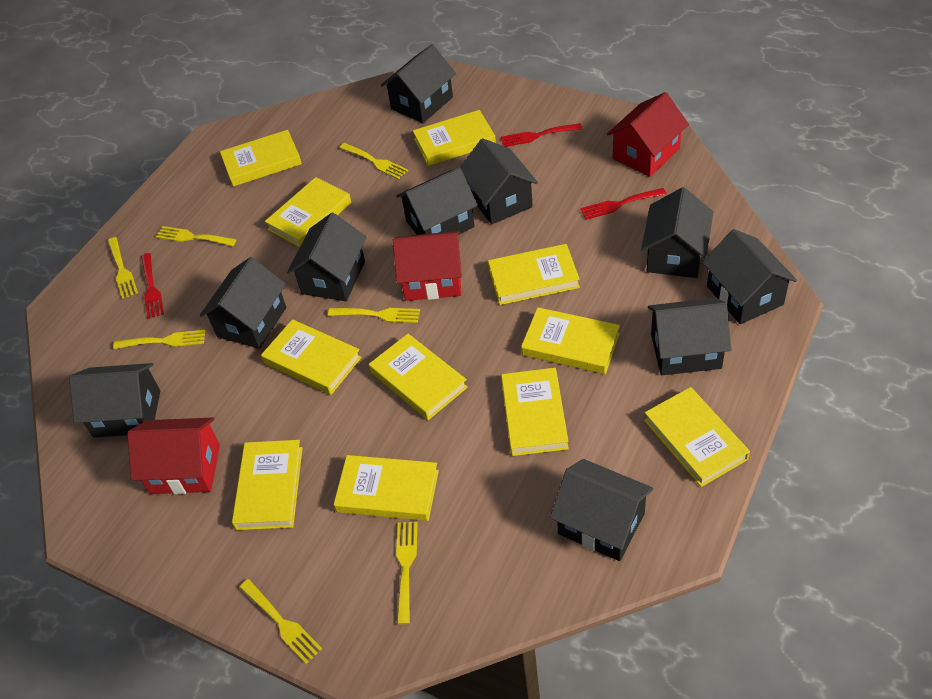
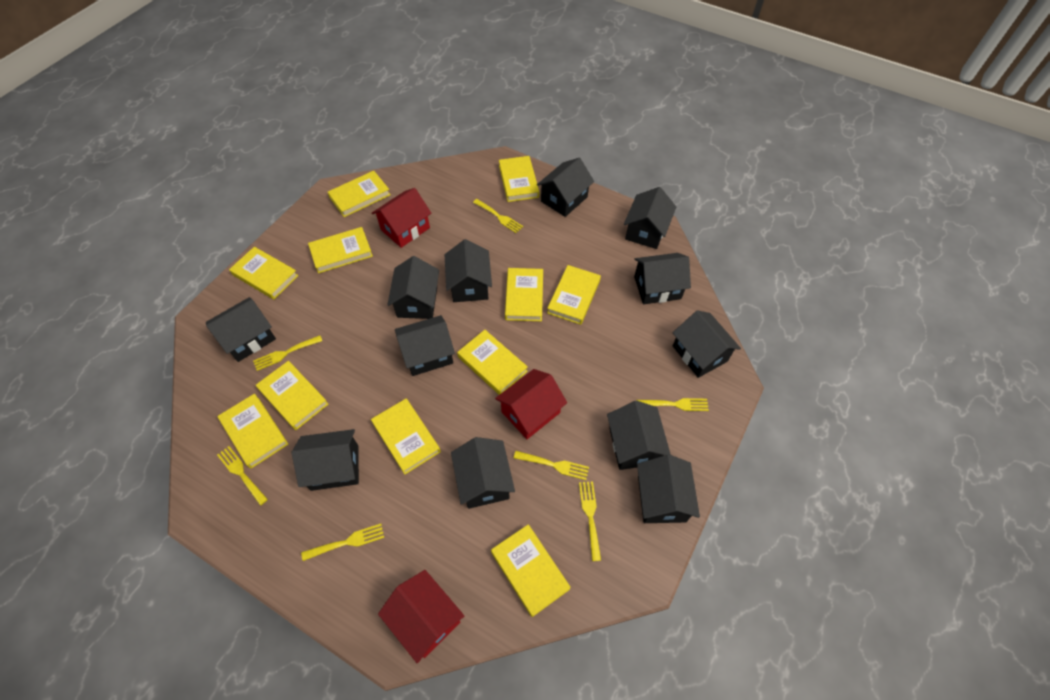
black house: 10 -> 12
red fork: 3 -> 0

